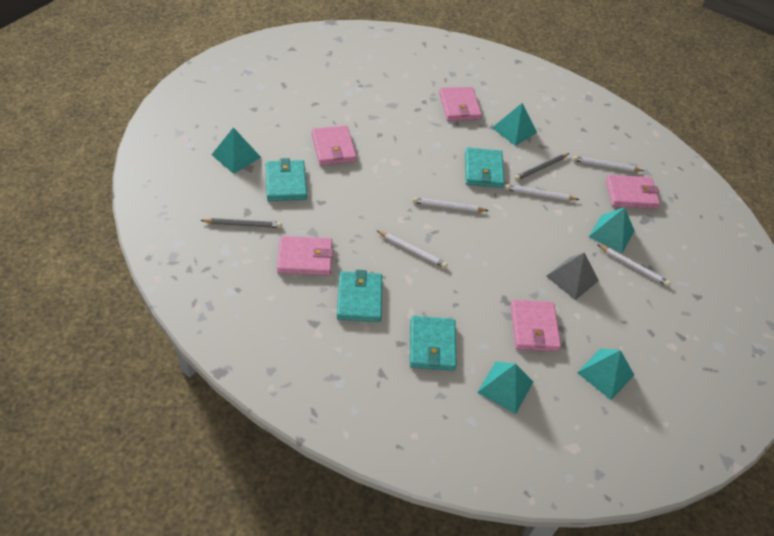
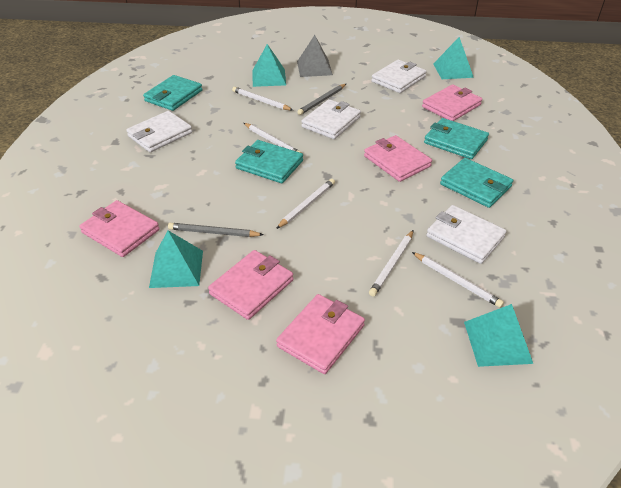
turquoise pyramid: 5 -> 4
white wallet: 0 -> 4

